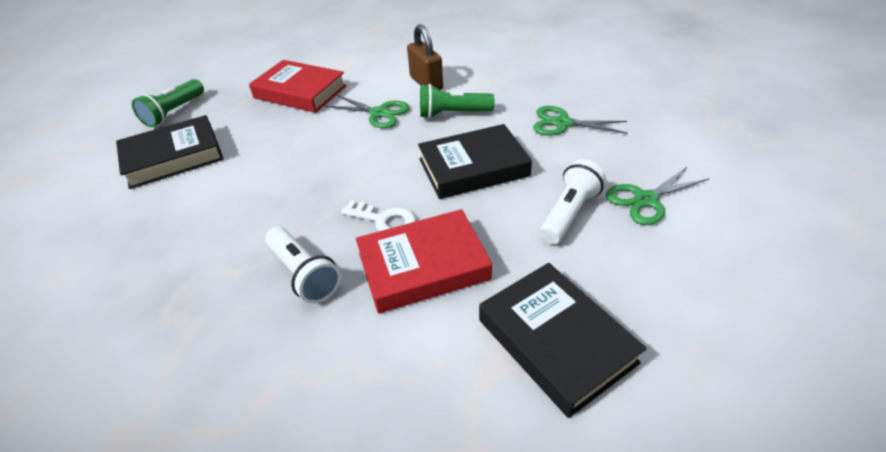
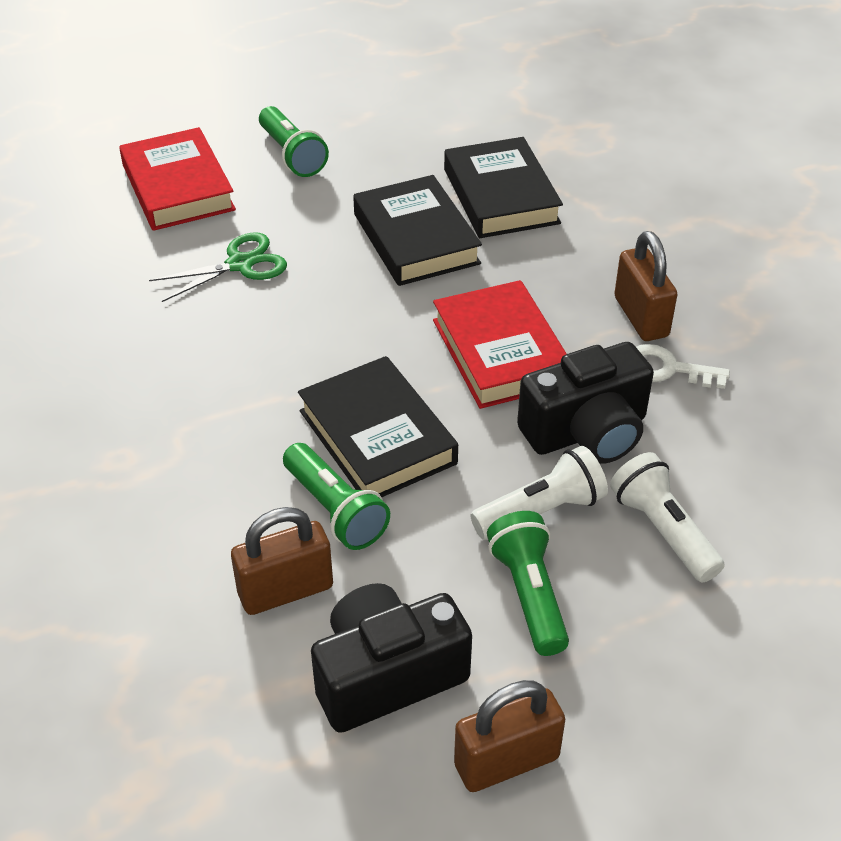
black camera: 0 -> 2
brown padlock: 1 -> 3
green flashlight: 2 -> 3
green scissors: 3 -> 1

